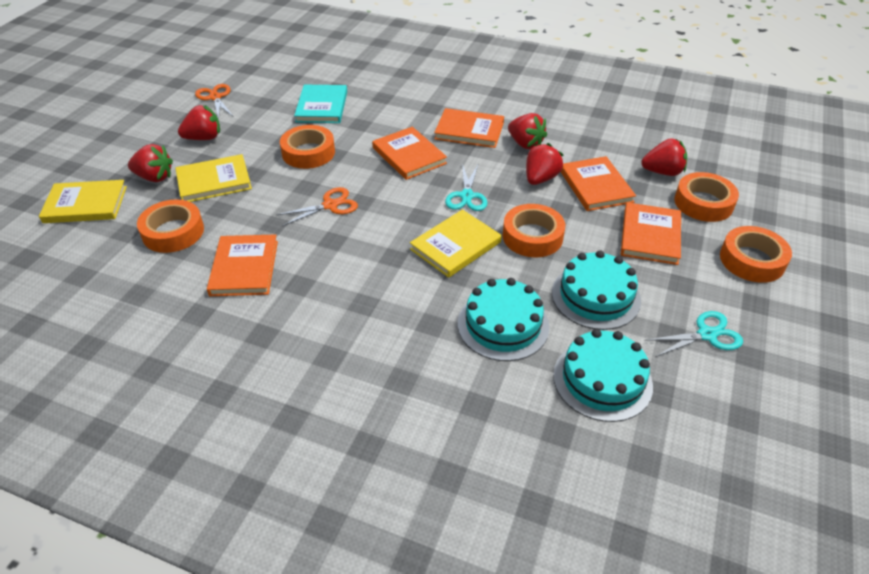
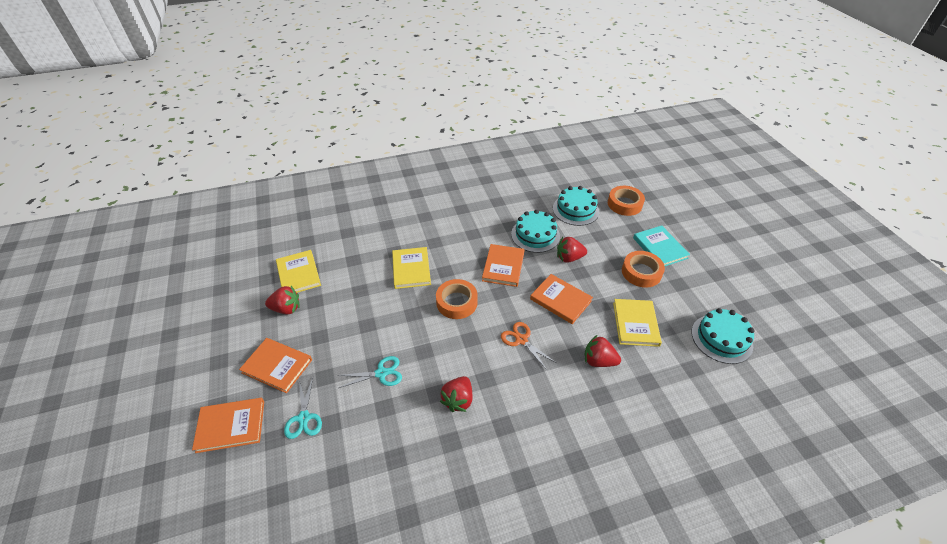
orange book: 5 -> 4
orange scissors: 2 -> 1
orange tape: 5 -> 3
red strawberry: 5 -> 4

